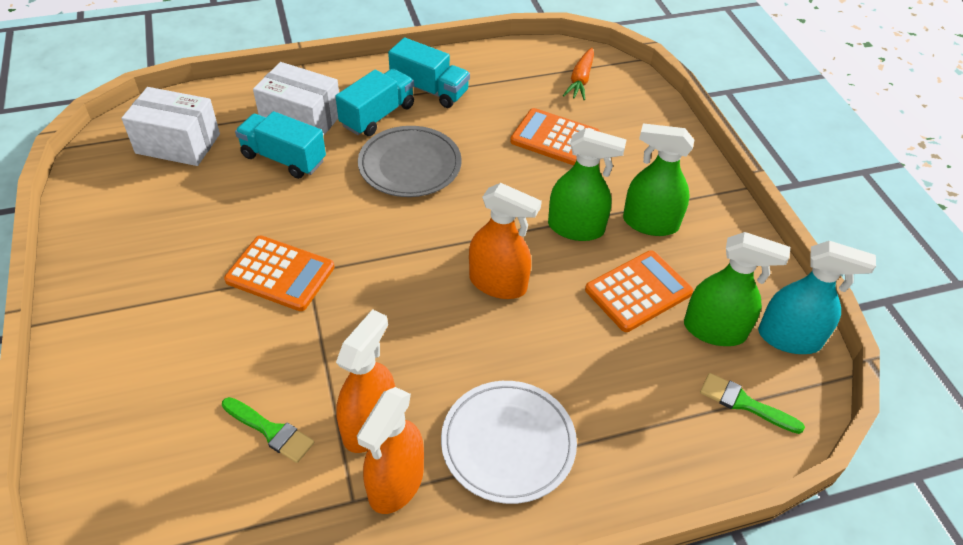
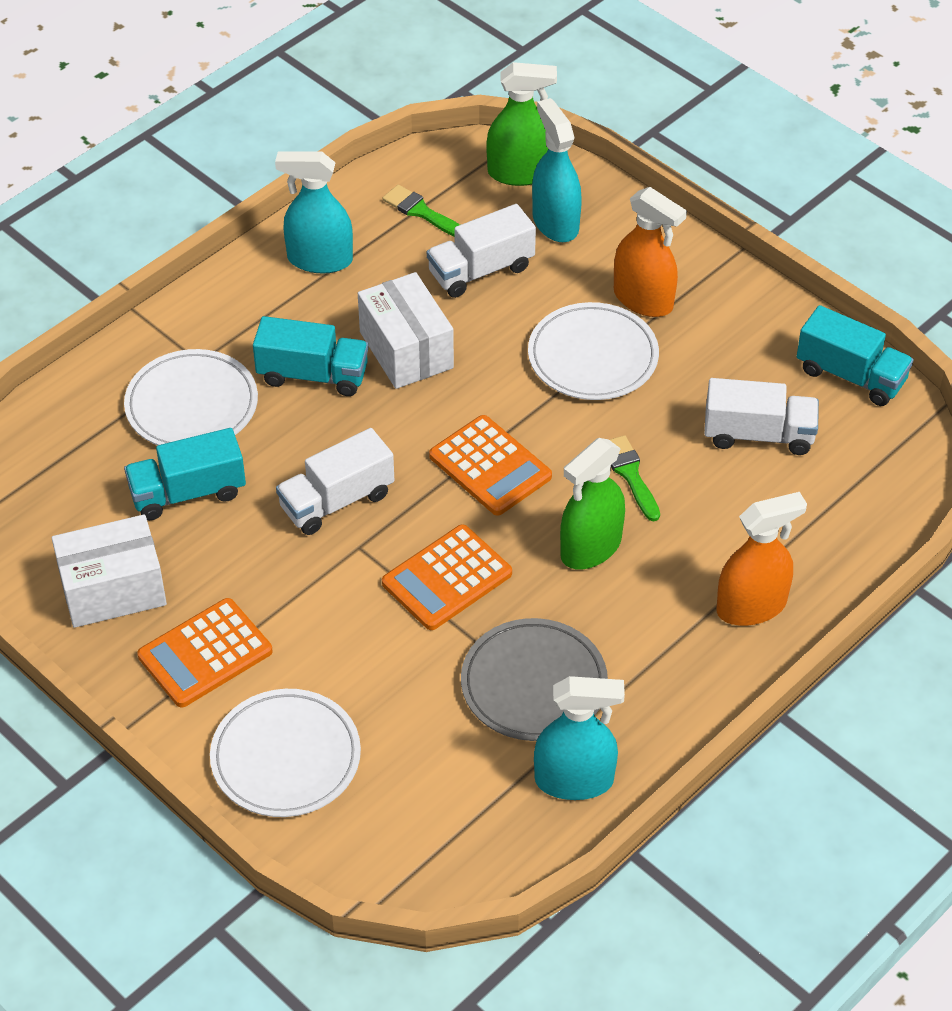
green spray bottle: 3 -> 2
orange carrot: 1 -> 0
orange spray bottle: 3 -> 2
turquoise spray bottle: 1 -> 3
white plate: 1 -> 3
white truck: 0 -> 3

